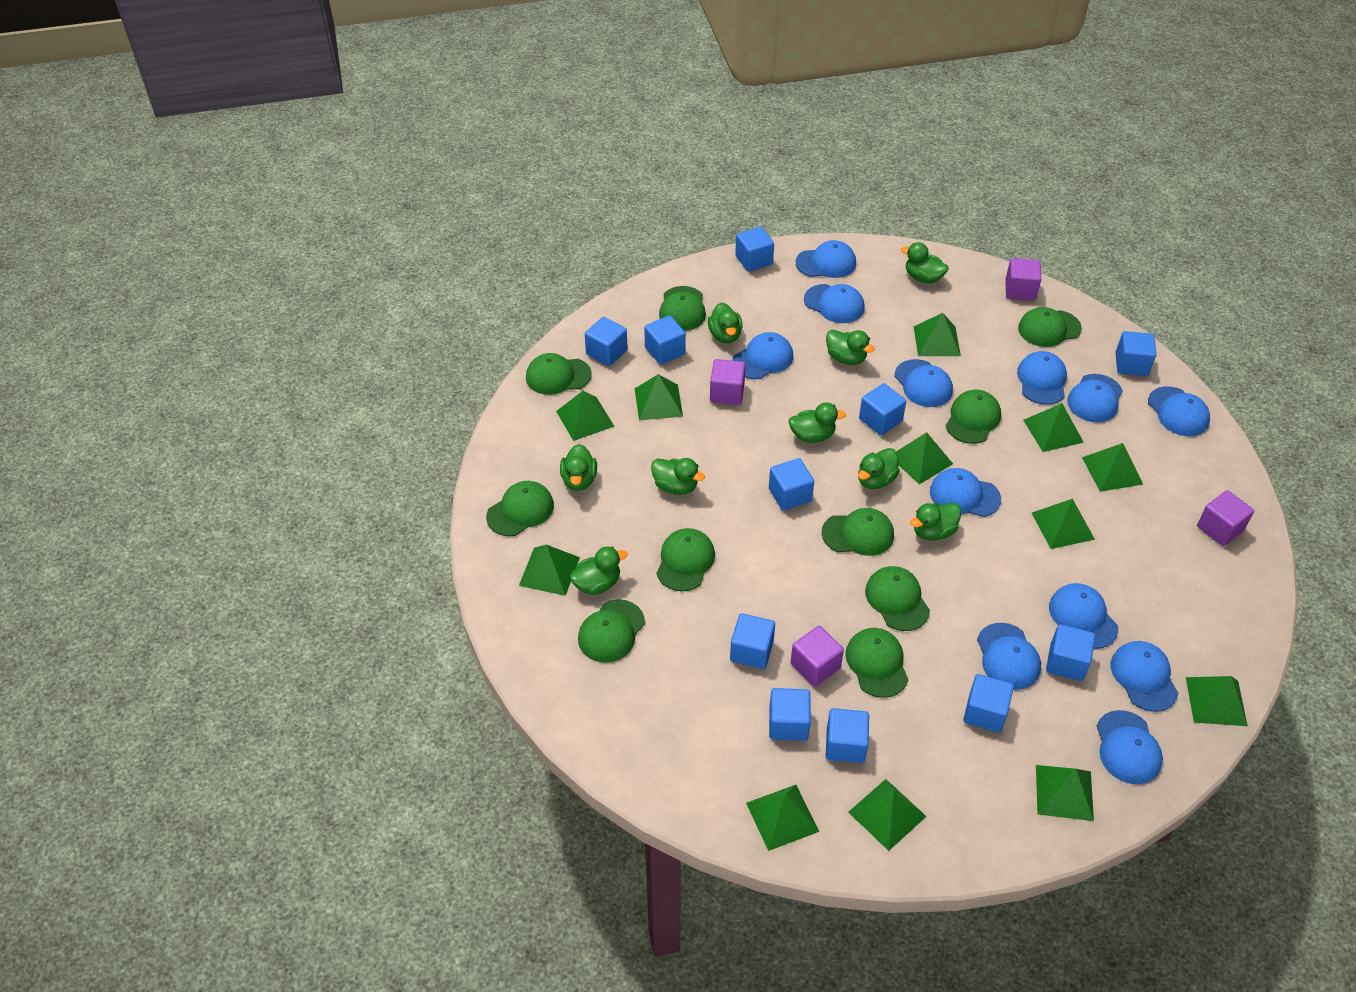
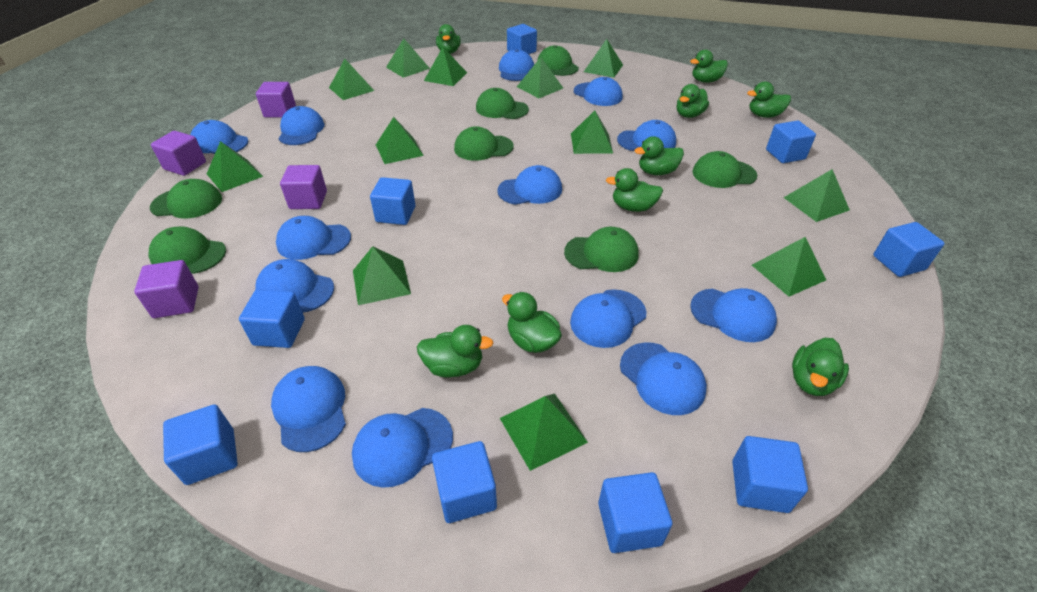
blue cap: 12 -> 13
blue cube: 11 -> 9
green cap: 10 -> 7

